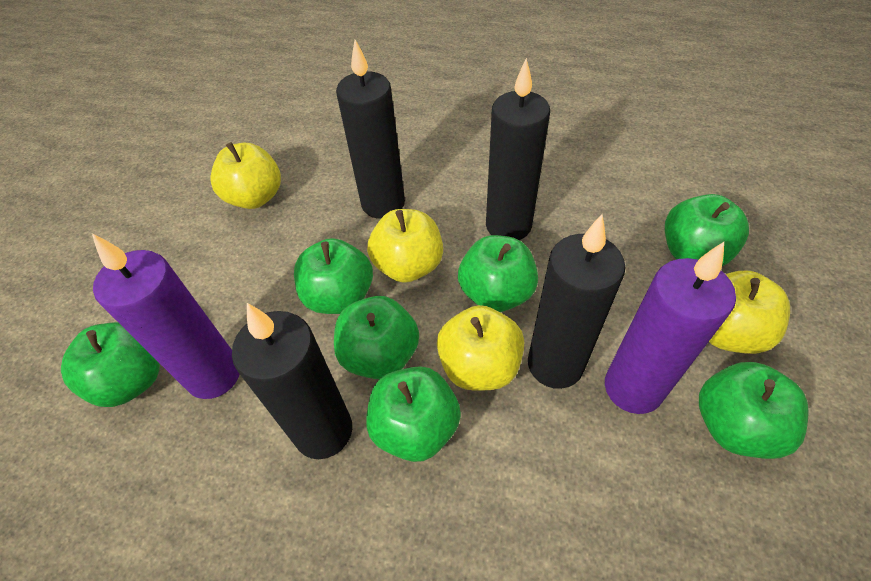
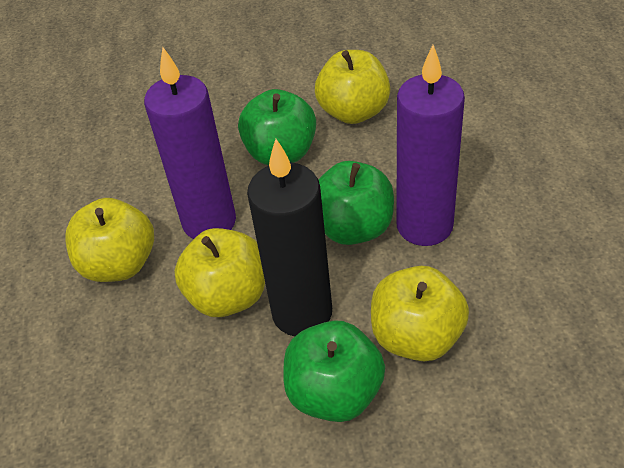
black candle: 4 -> 1
green apple: 7 -> 3

